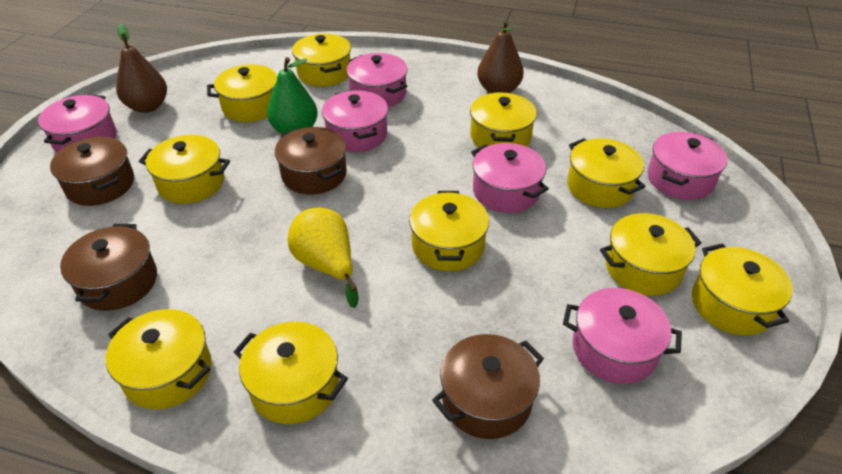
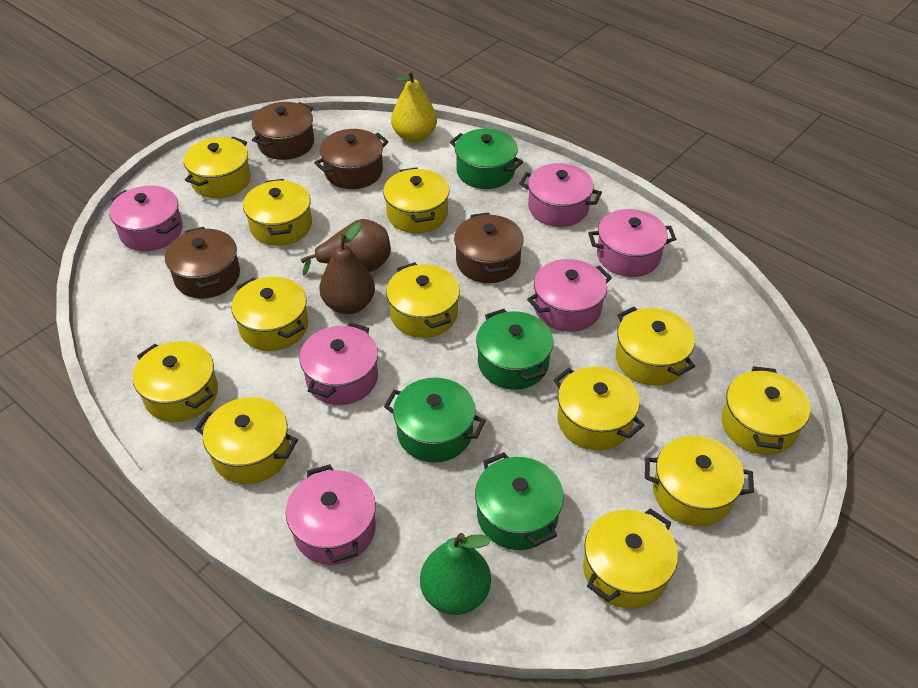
green pot: 0 -> 4
yellow pot: 10 -> 12

